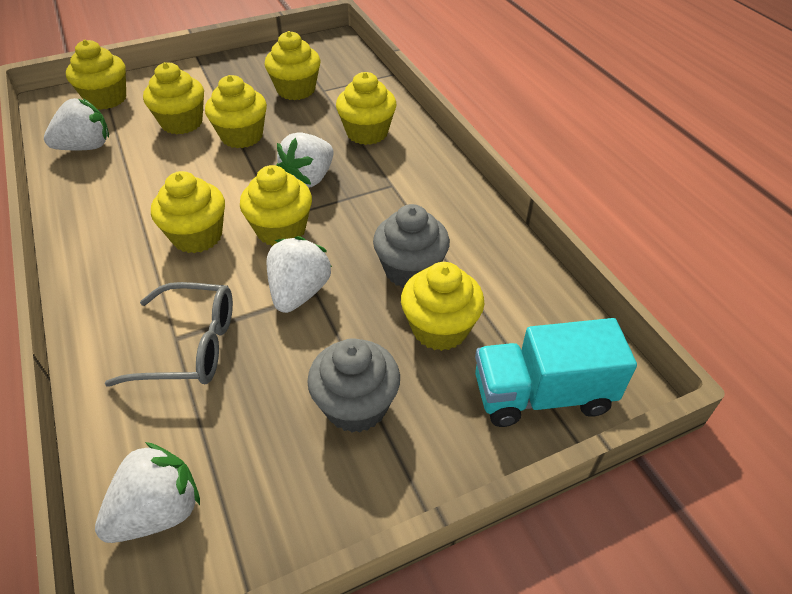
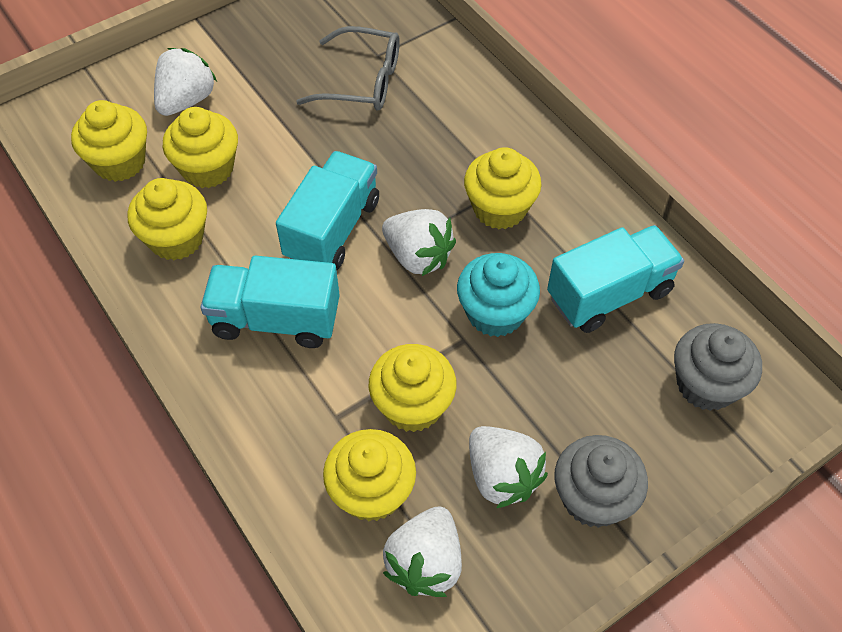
turquoise cupcake: 0 -> 1
turquoise truck: 1 -> 3
yellow cupcake: 8 -> 6

